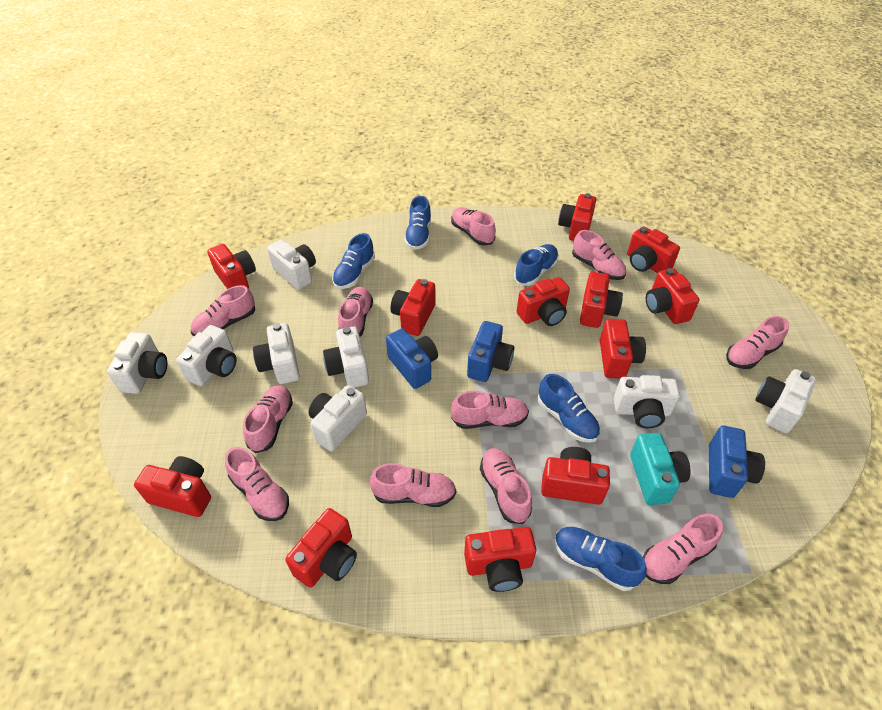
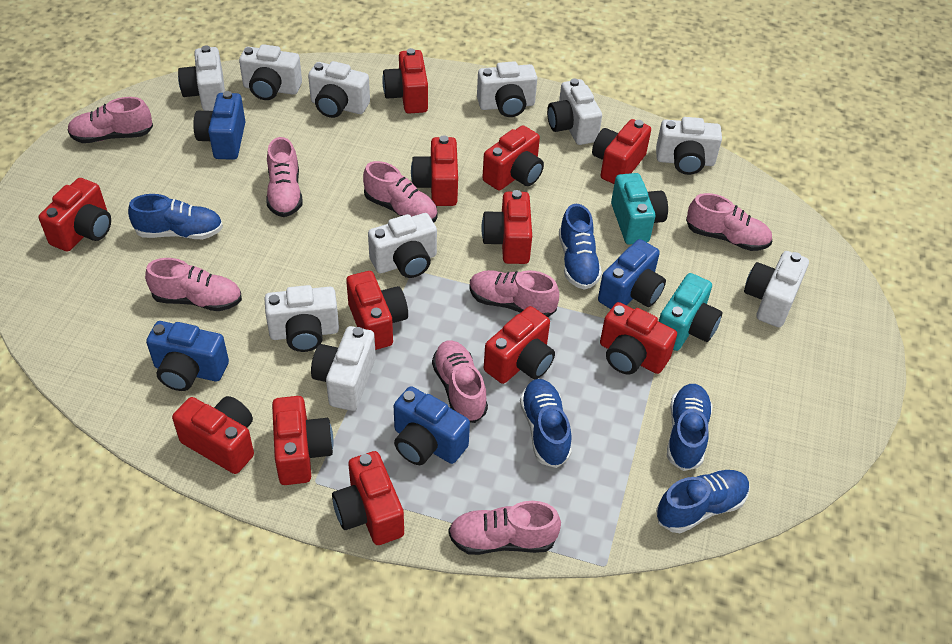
blue camera: 3 -> 4
pink shoe: 11 -> 8
turquoise camera: 1 -> 2
white camera: 8 -> 10

